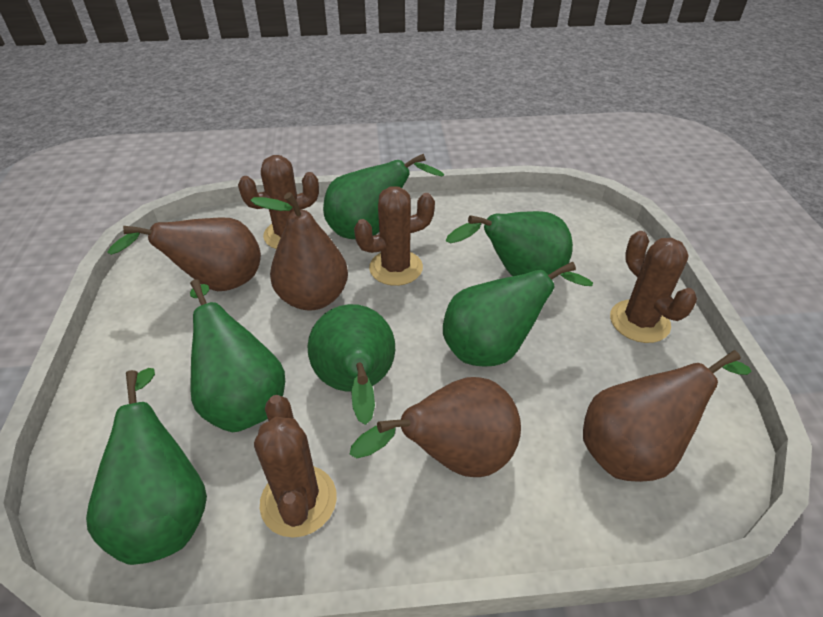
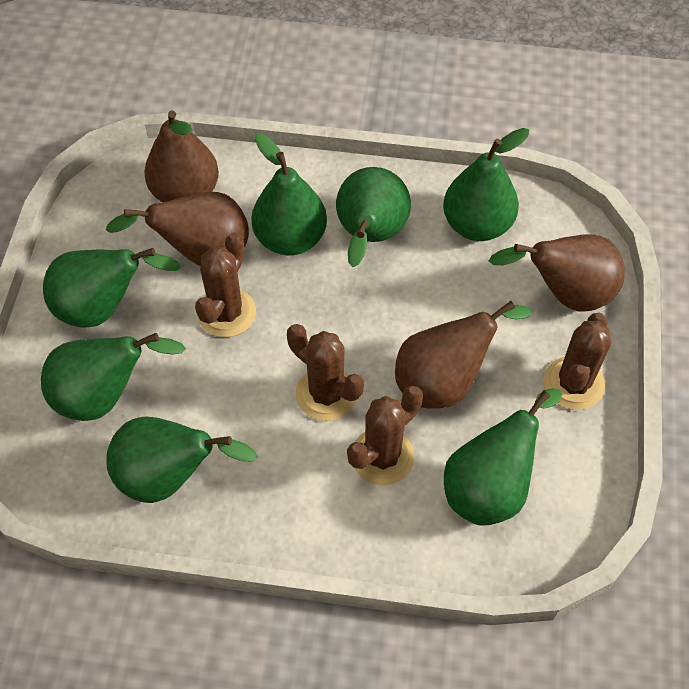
green pear: 6 -> 7

